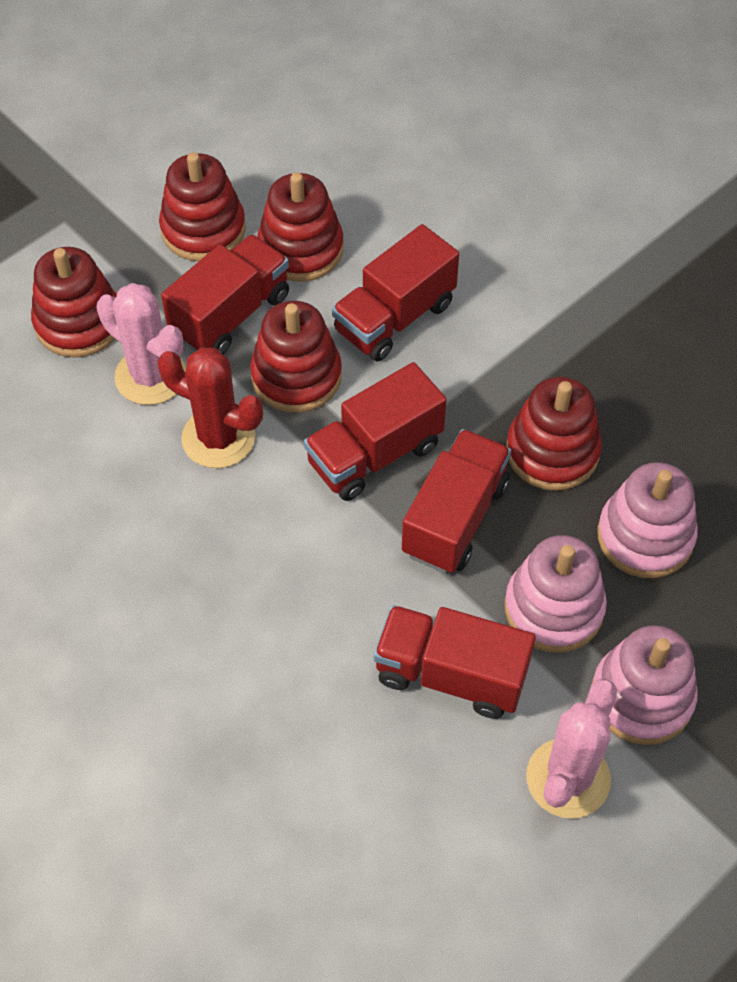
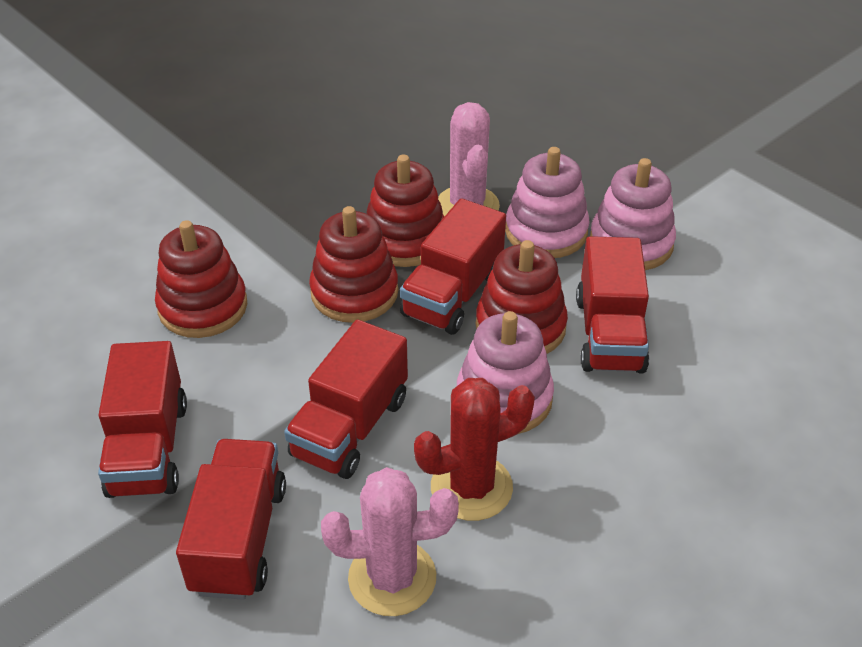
red stacking toy: 5 -> 4

